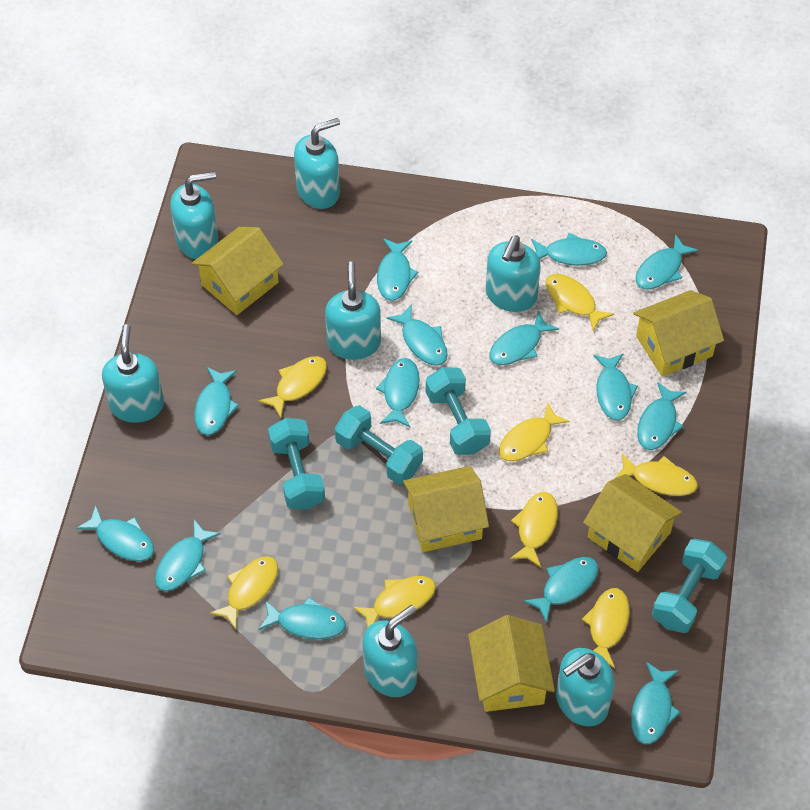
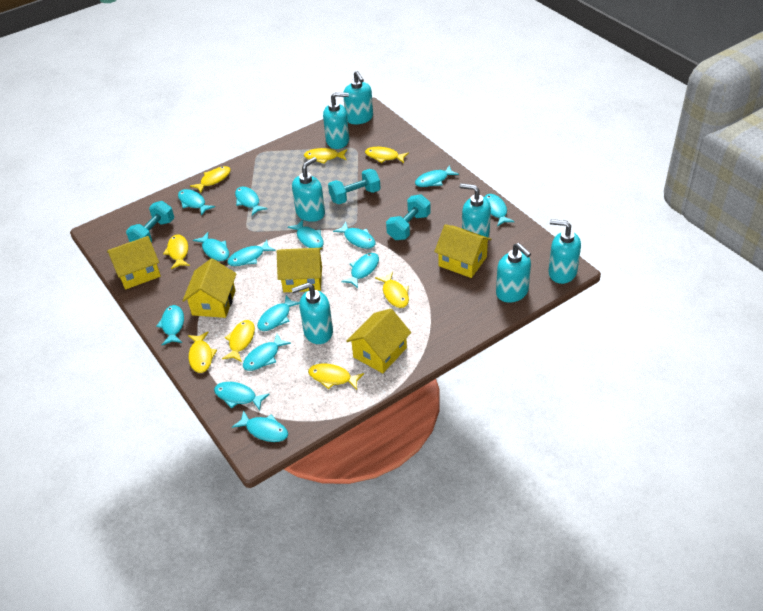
turquoise dumbbell: 4 -> 3

